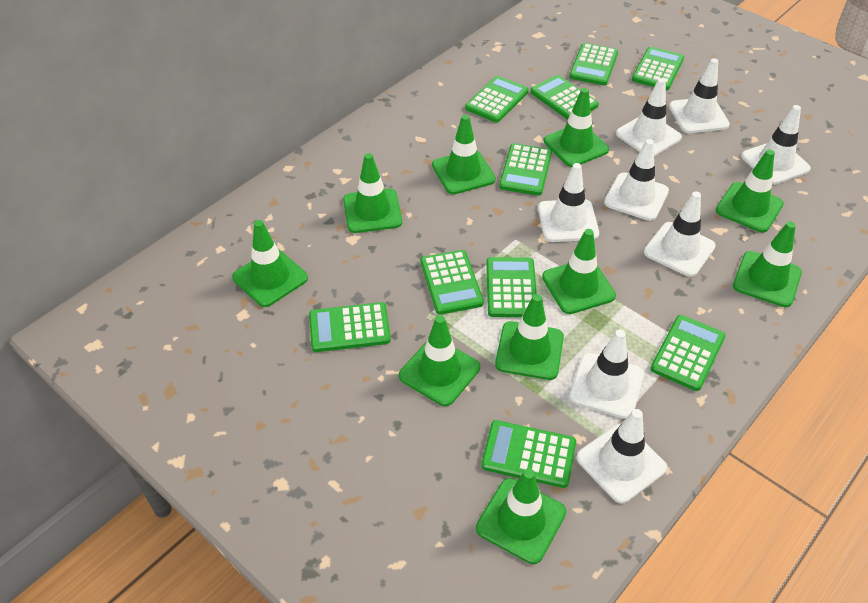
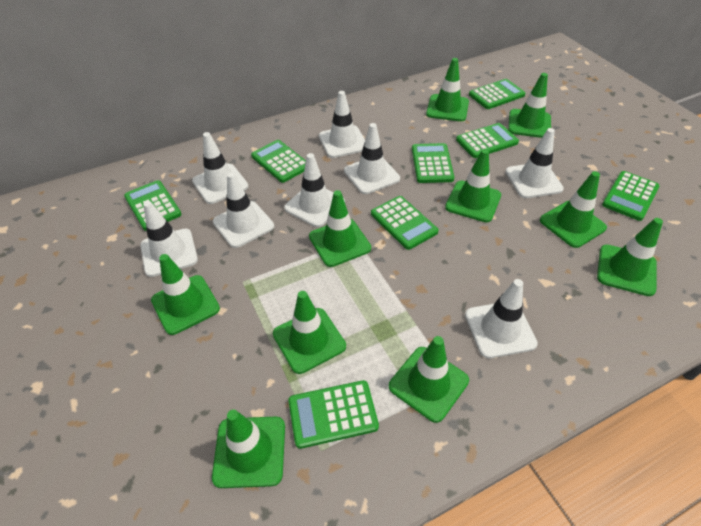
green calculator: 10 -> 8

